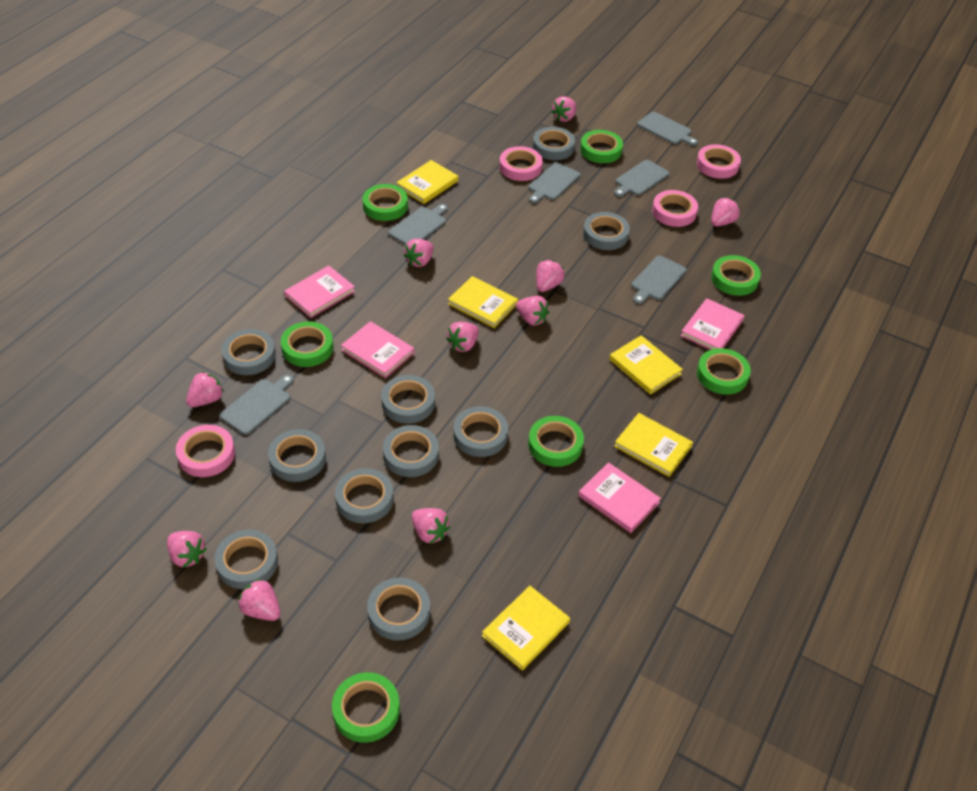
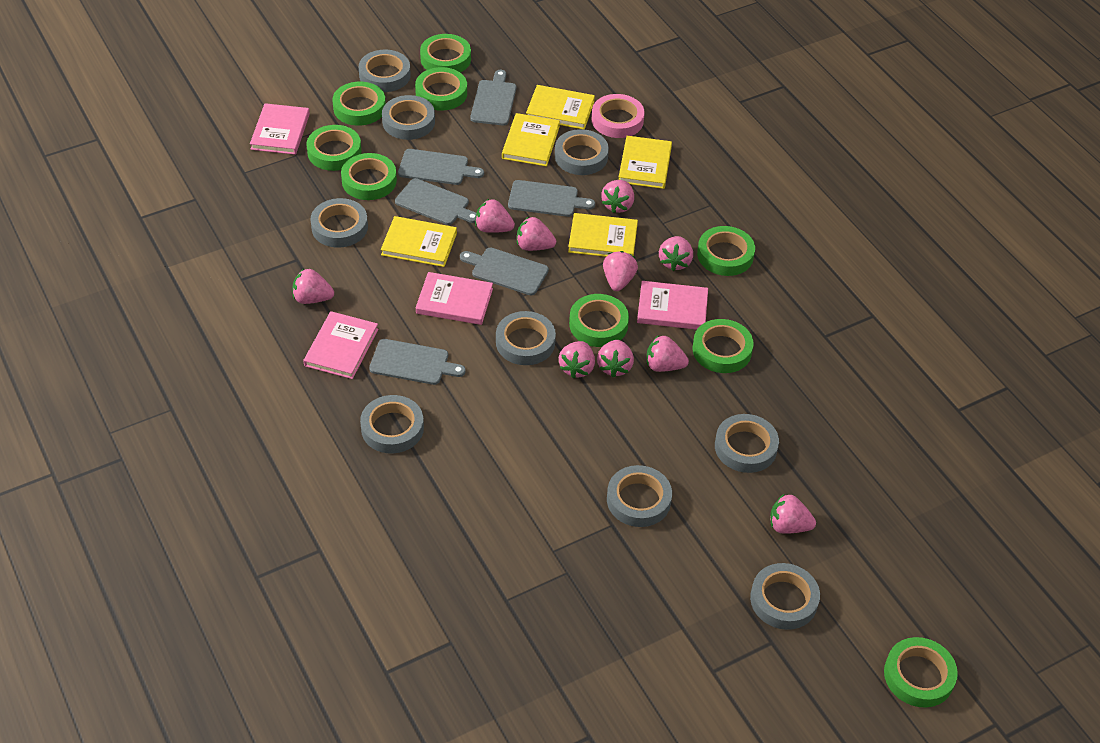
green tape: 7 -> 9
grey tape: 10 -> 9
pink tape: 4 -> 1

